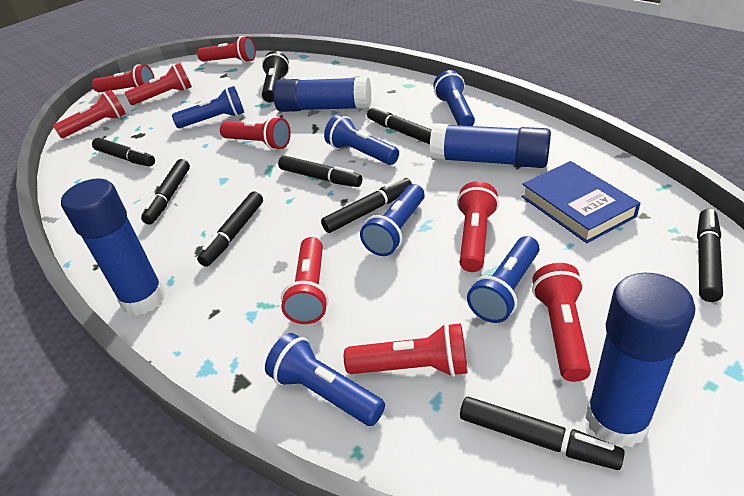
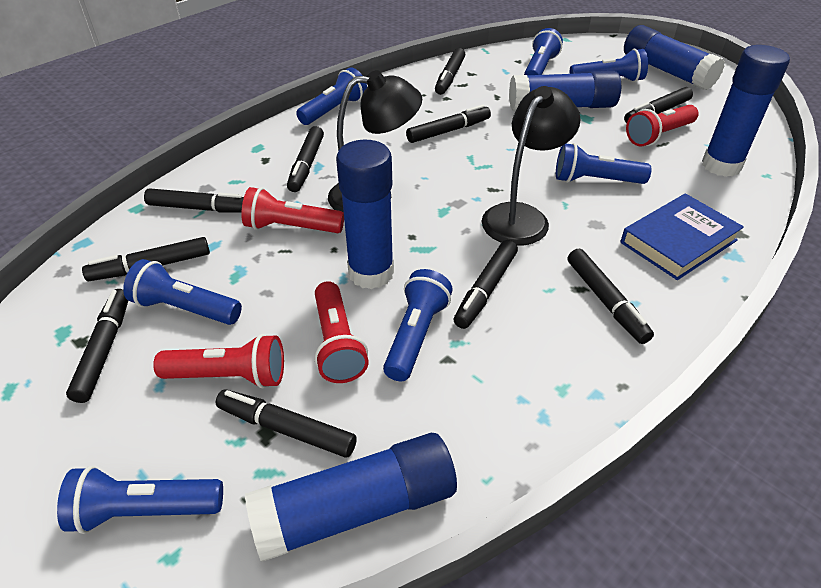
black flashlight: 1 -> 0
black lamp: 0 -> 2
black marker: 8 -> 10
blue flashlight: 6 -> 7
blue glue stick: 4 -> 5
red flashlight: 9 -> 4

